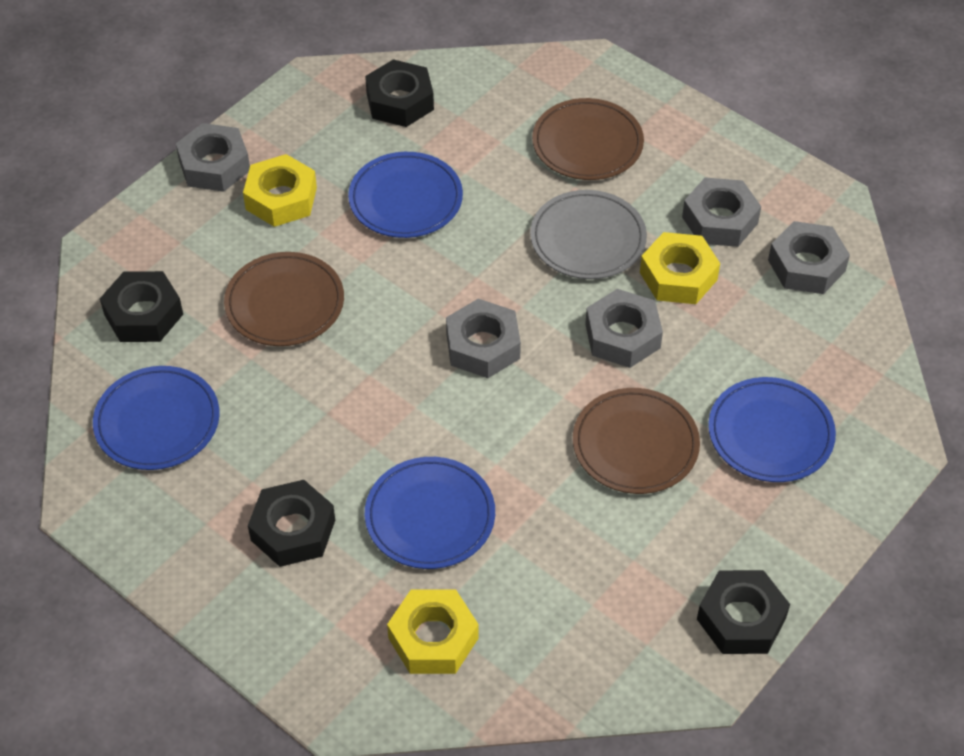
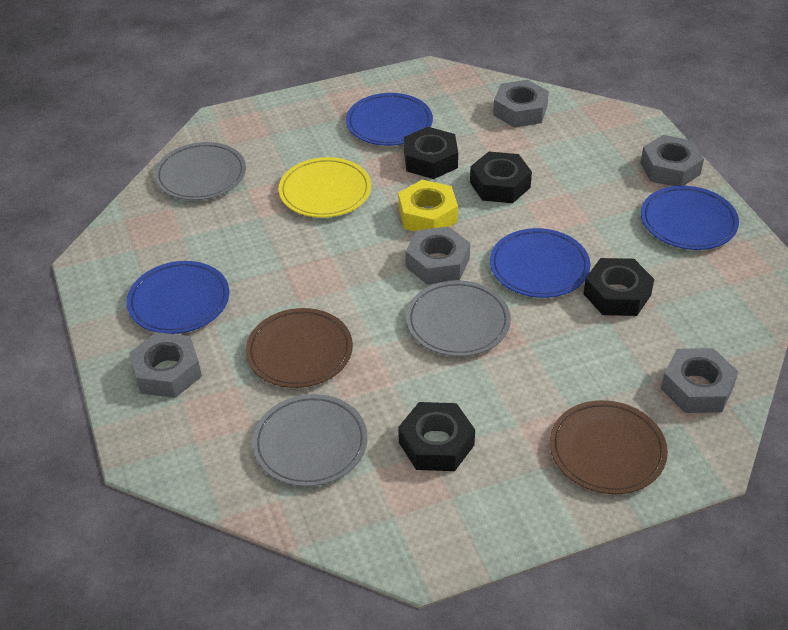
brown plate: 3 -> 2
grey plate: 1 -> 3
yellow nut: 3 -> 1
yellow plate: 0 -> 1

